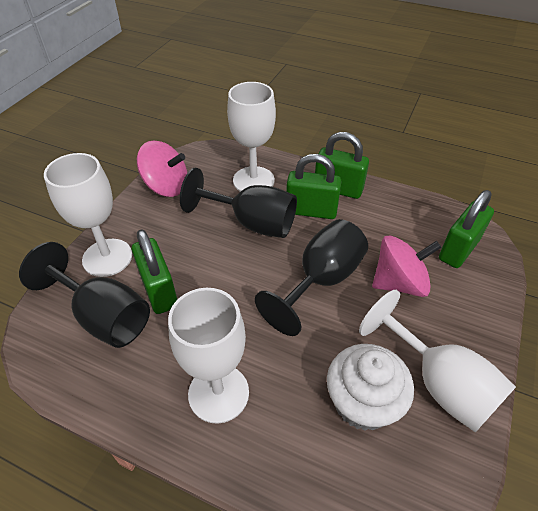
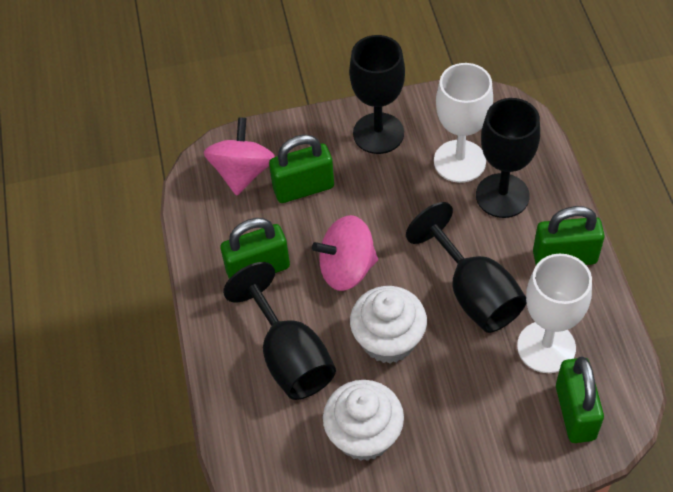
black goblet: 3 -> 4
white cupcake: 1 -> 2
white goblet: 4 -> 2

